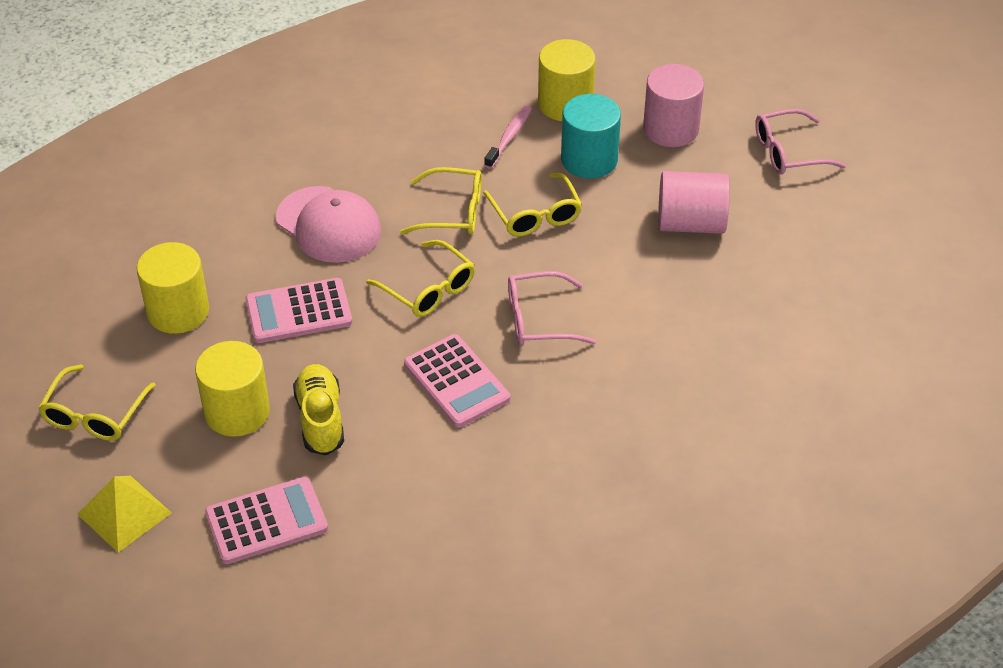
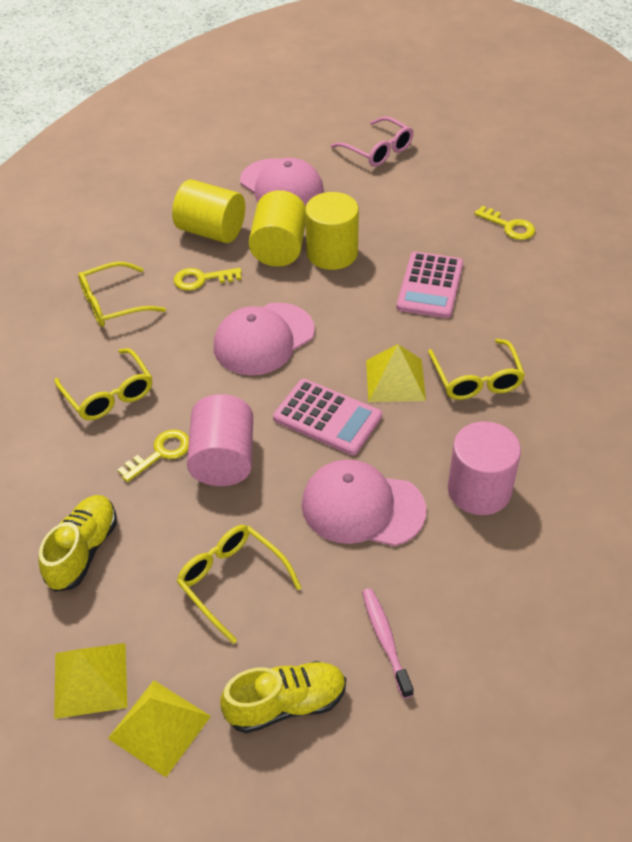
pink calculator: 3 -> 2
pink cap: 1 -> 3
pink glasses: 2 -> 1
turquoise cylinder: 1 -> 0
yellow key: 0 -> 3
yellow pyramid: 1 -> 3
yellow shoe: 1 -> 2

